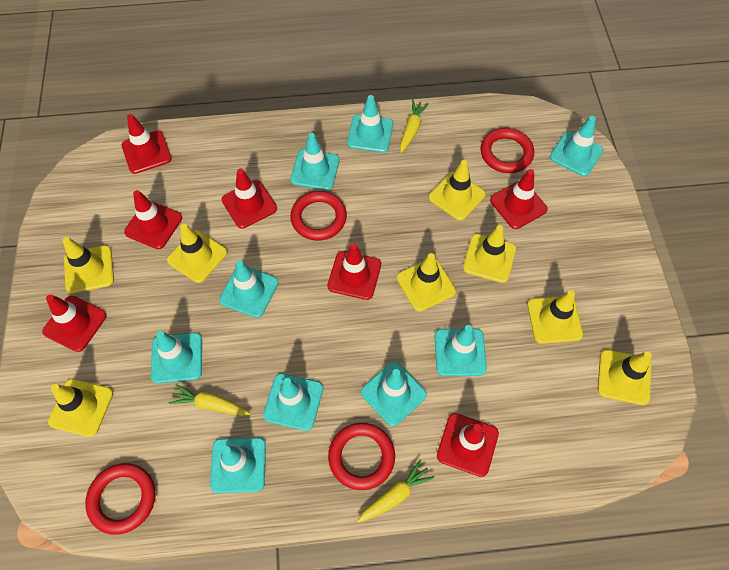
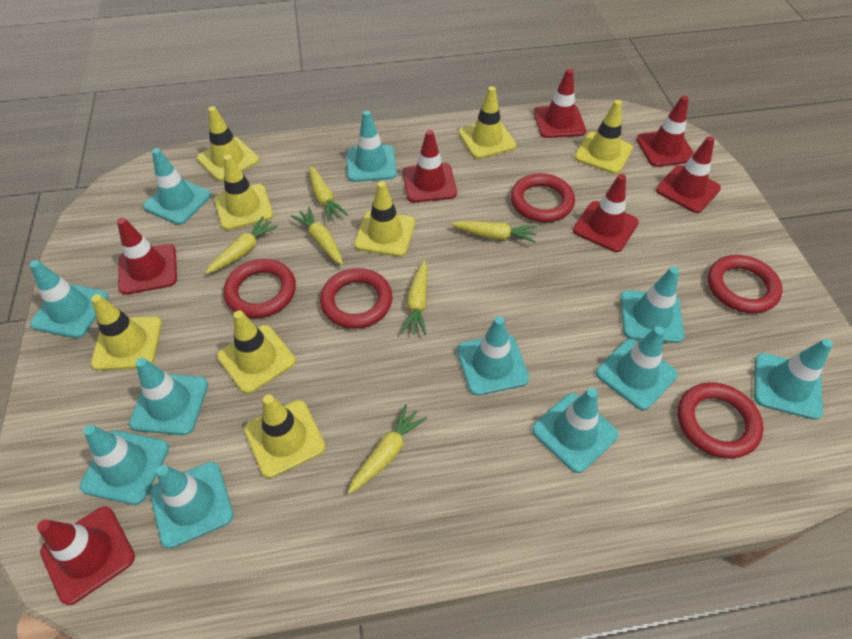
red ring: 4 -> 5
turquoise traffic cone: 9 -> 11
yellow carrot: 3 -> 6

